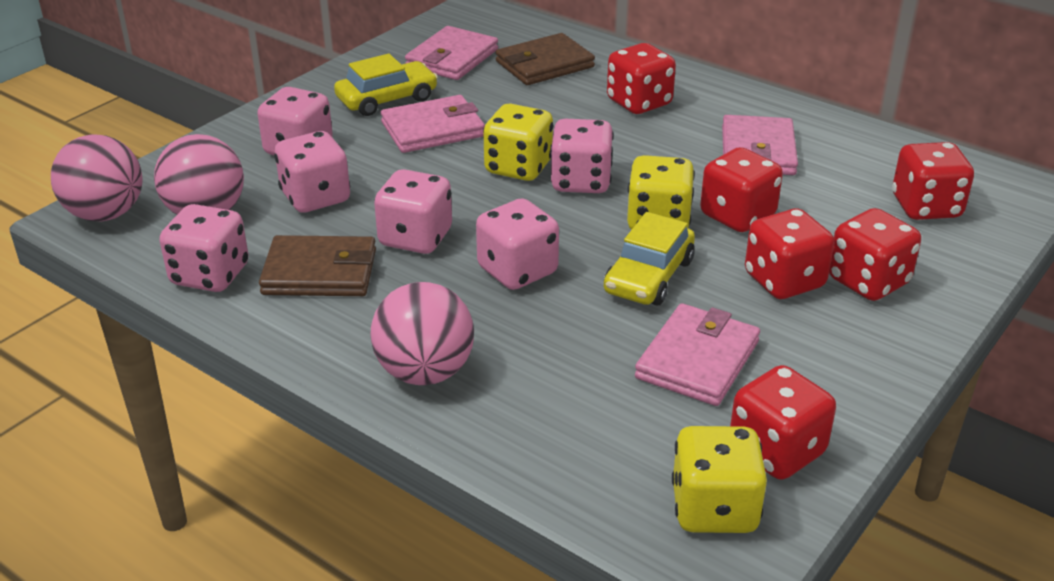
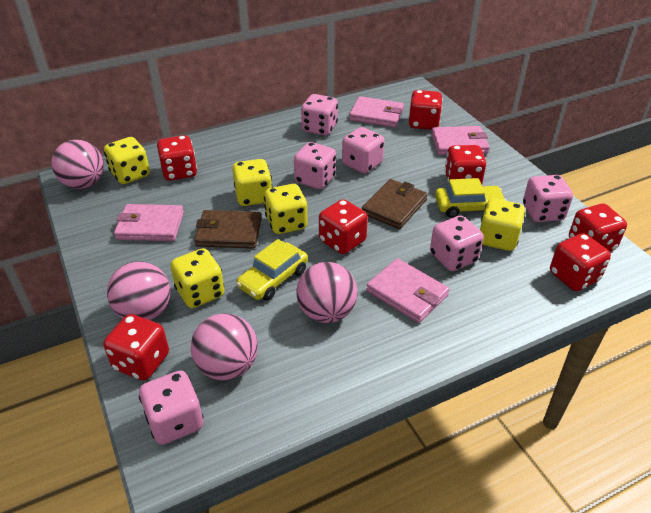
pink ball: 3 -> 4
red dice: 6 -> 7
yellow dice: 3 -> 5

